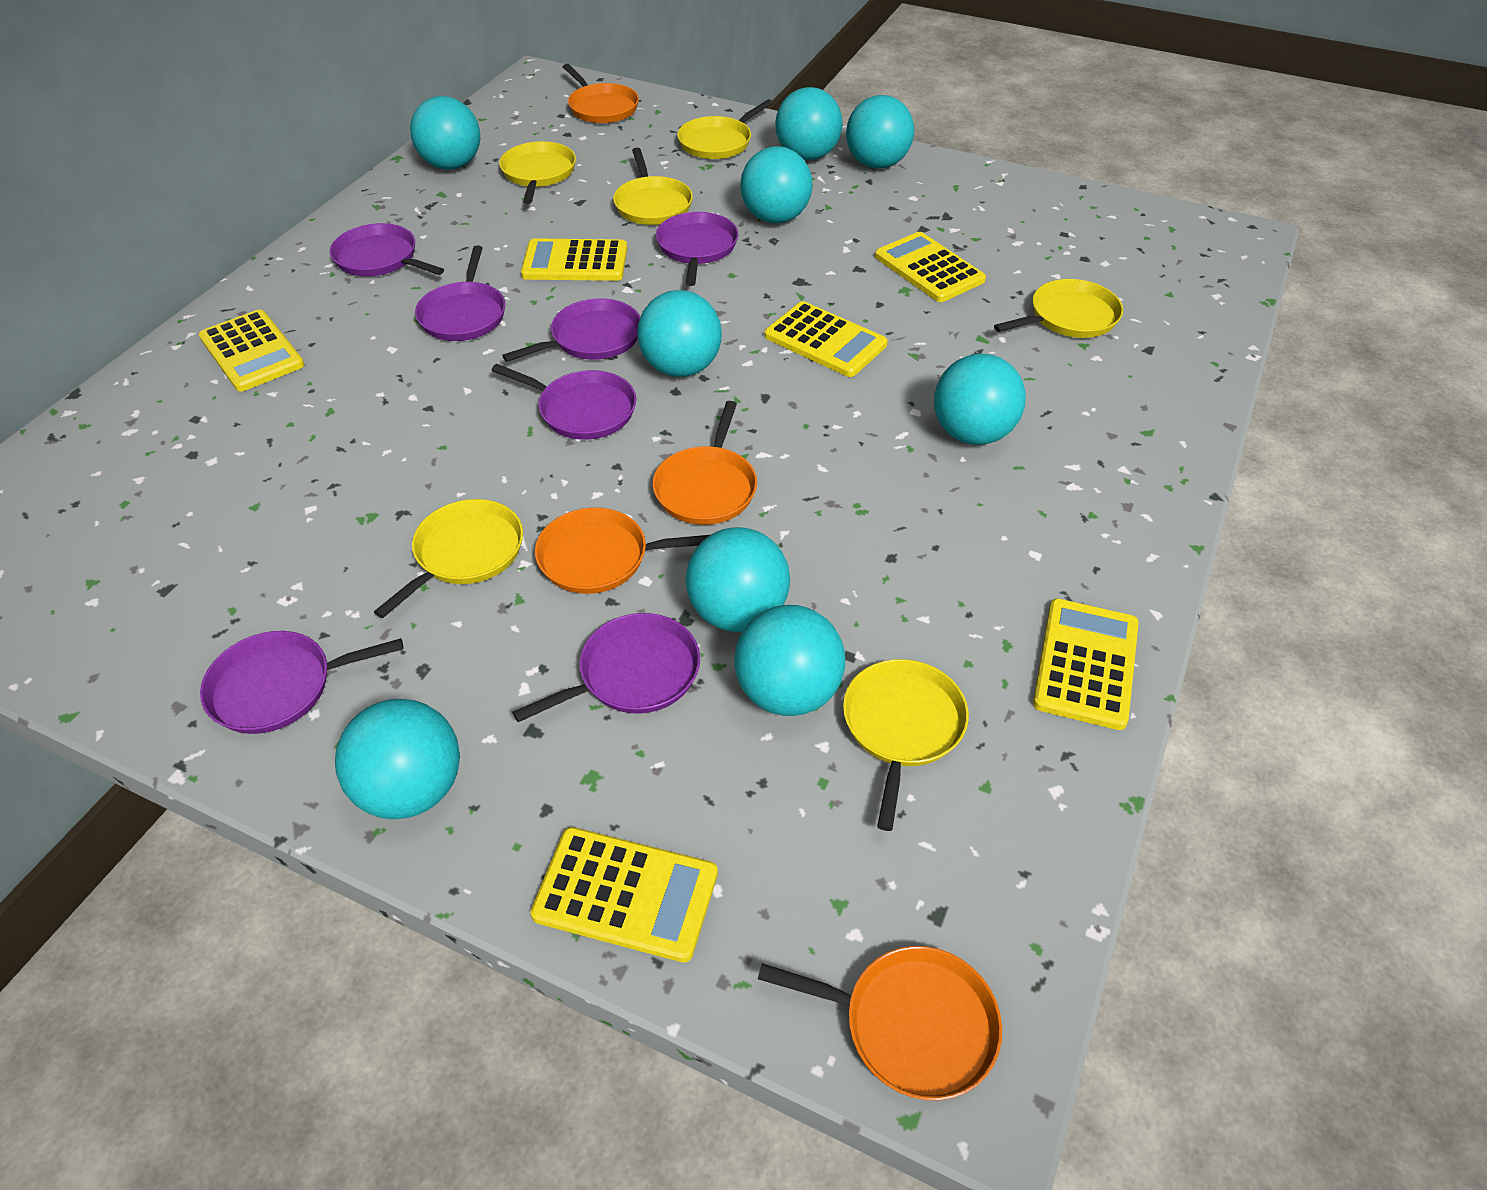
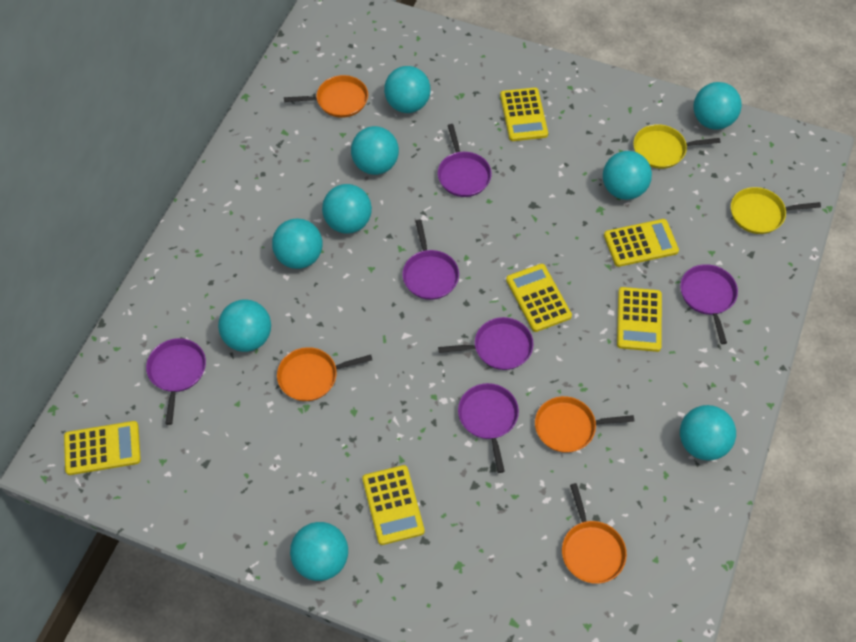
purple pan: 7 -> 6
yellow pan: 6 -> 2

